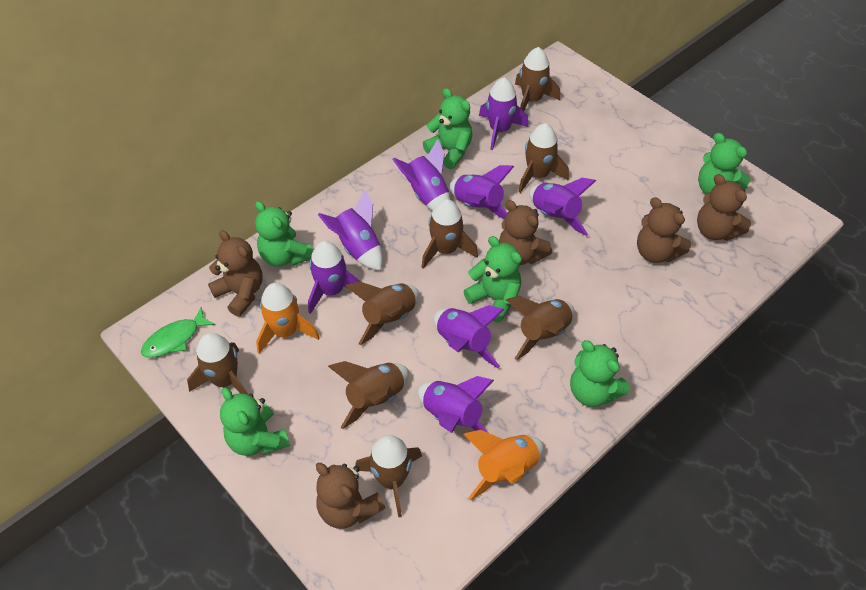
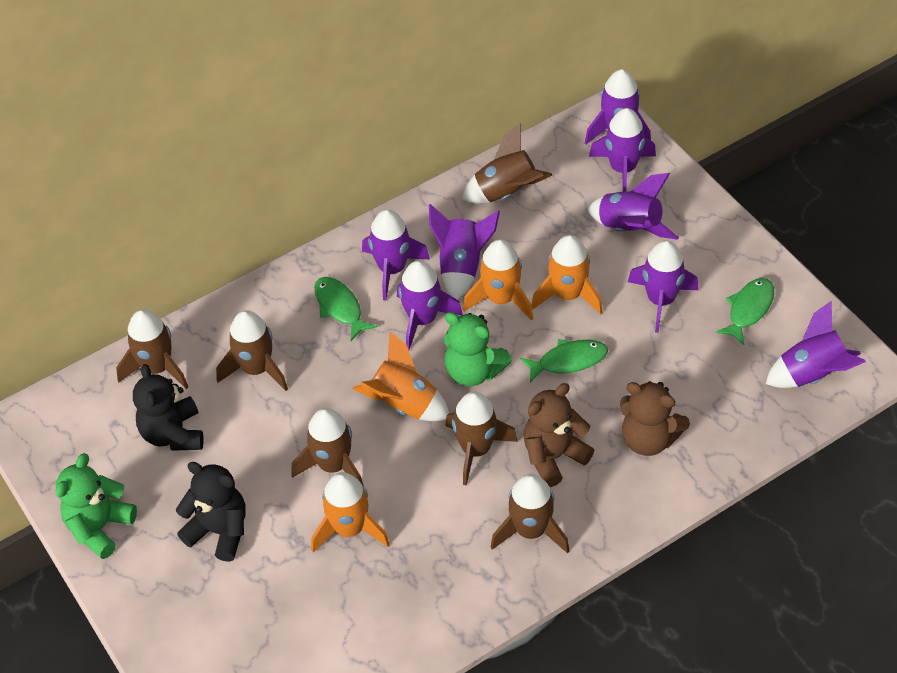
black teddy bear: 0 -> 2
brown rocket: 8 -> 6
brown teddy bear: 5 -> 2
green fish: 1 -> 3
green teddy bear: 6 -> 2
orange rocket: 2 -> 4

